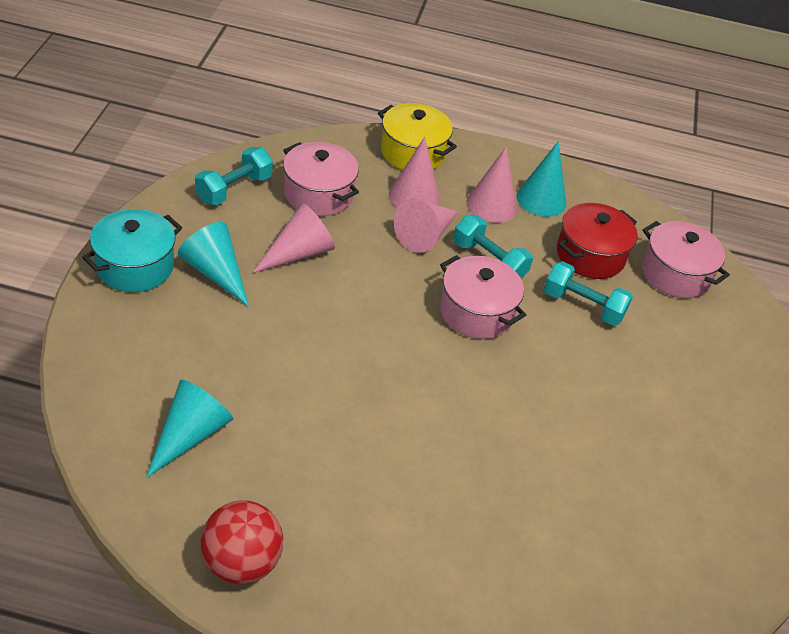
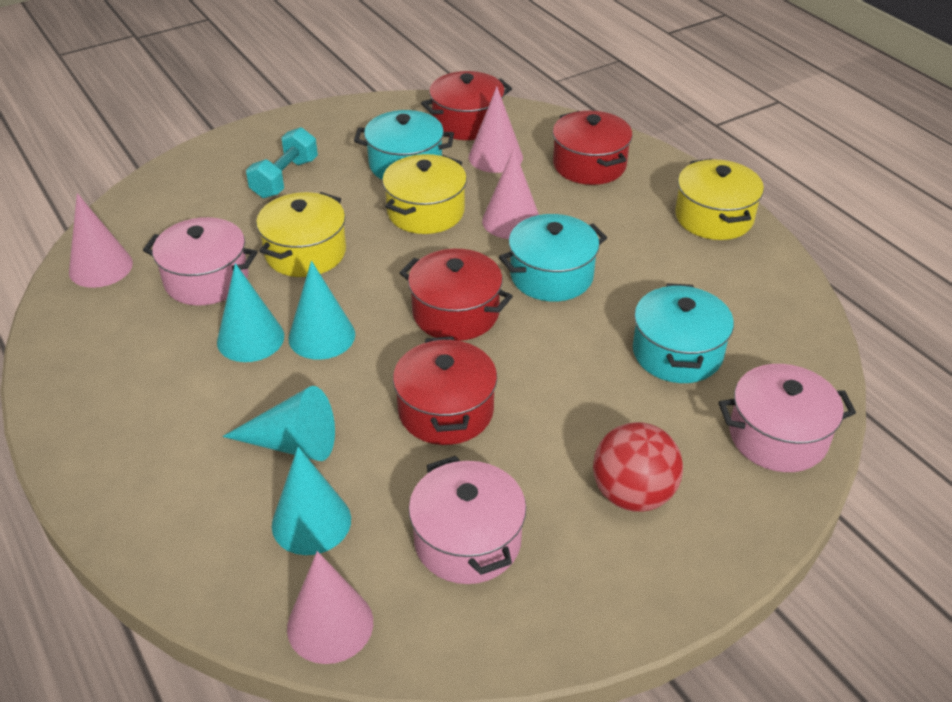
red pot: 1 -> 4
turquoise cone: 3 -> 4
turquoise dumbbell: 3 -> 1
turquoise pot: 1 -> 3
yellow pot: 1 -> 3

